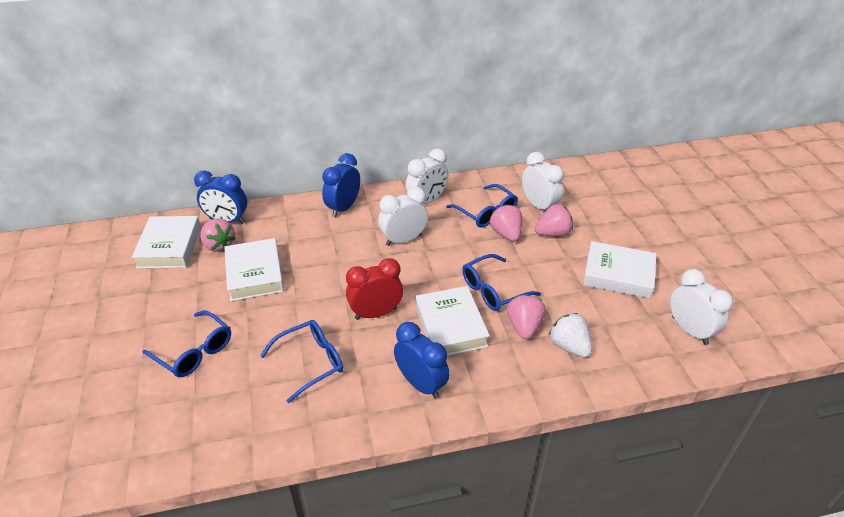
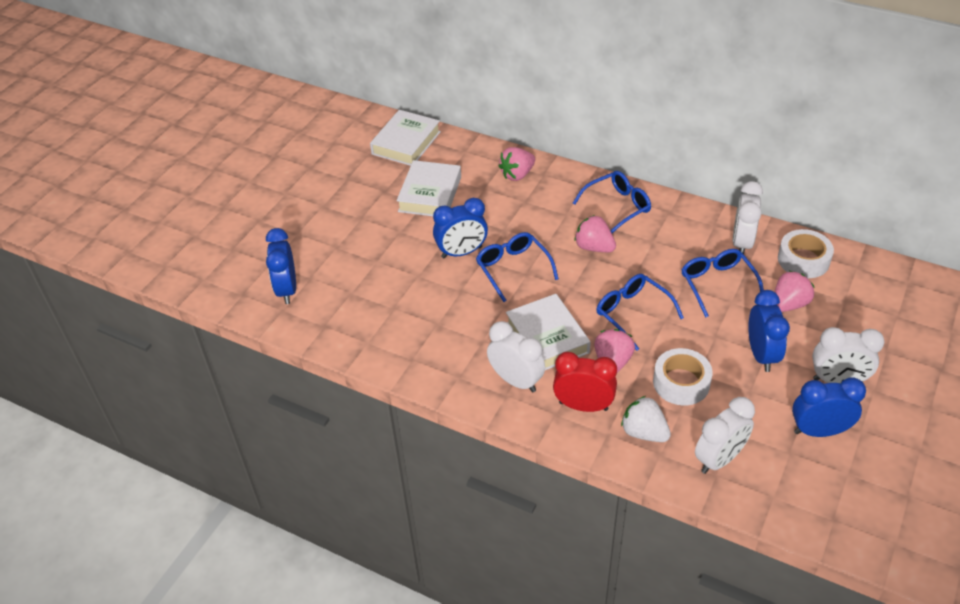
blue clock: 3 -> 4
white book: 4 -> 3
white tape: 0 -> 2

